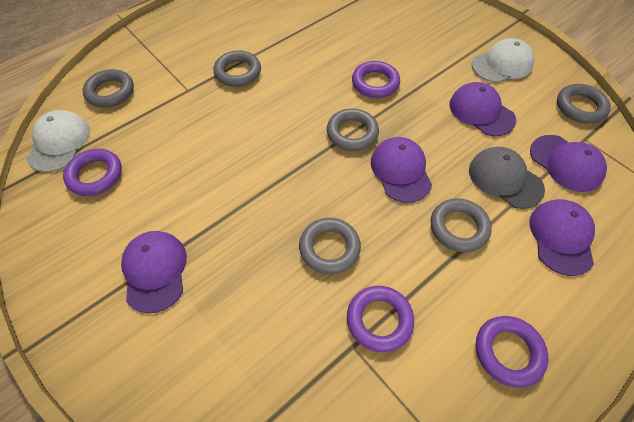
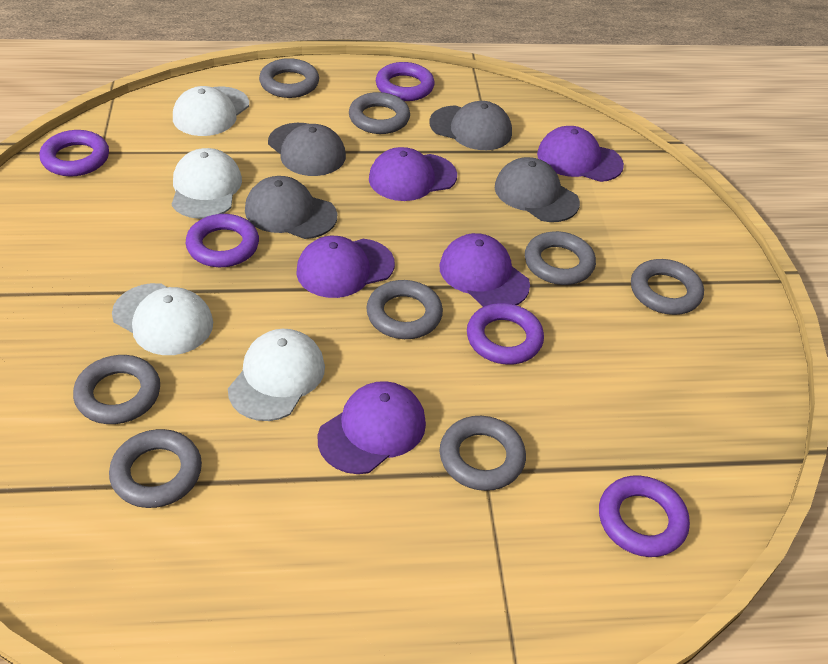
grey cap: 1 -> 4
grey ring: 6 -> 8
purple ring: 4 -> 5
white cap: 2 -> 4

